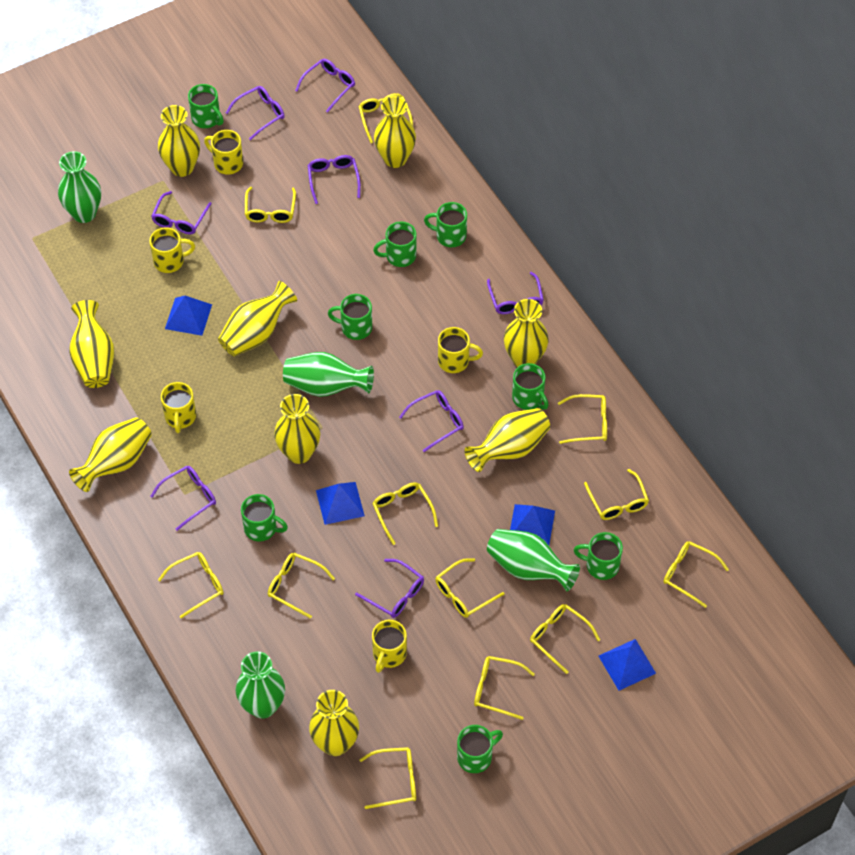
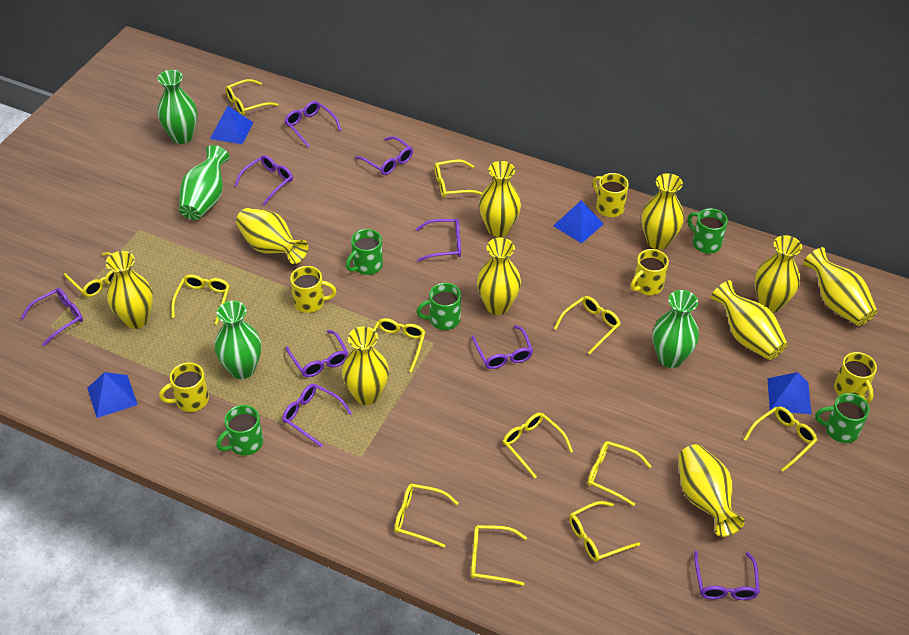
green mug: 8 -> 5
purple glasses: 8 -> 9
yellow vase: 9 -> 10

